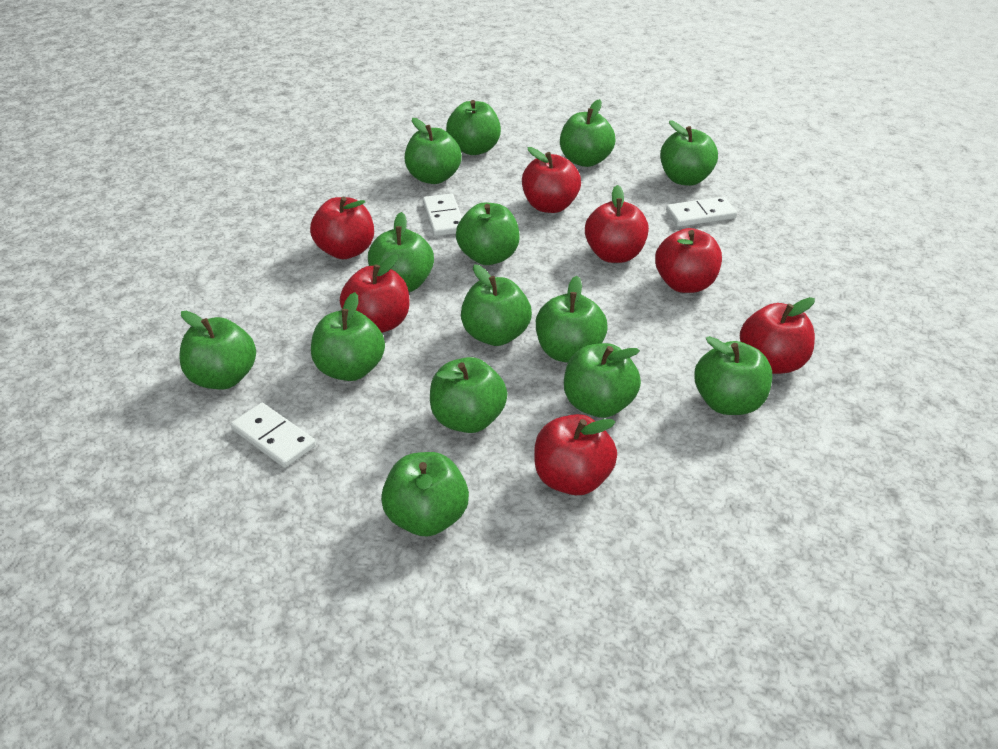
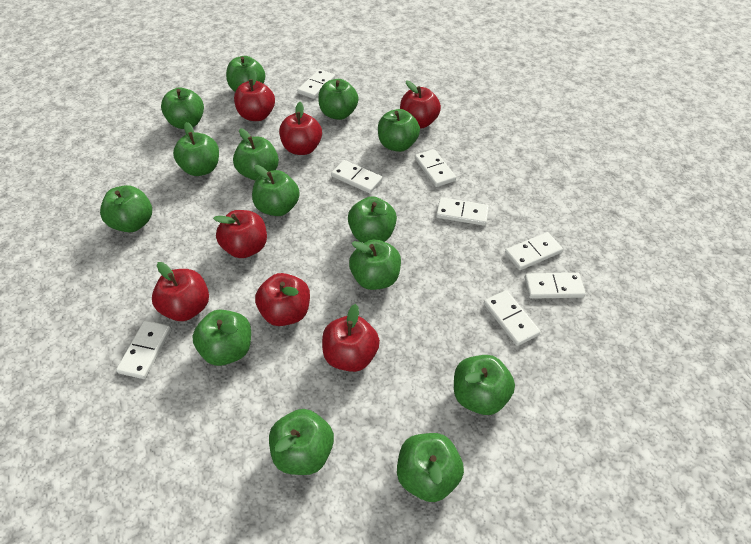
white domino: 3 -> 8

